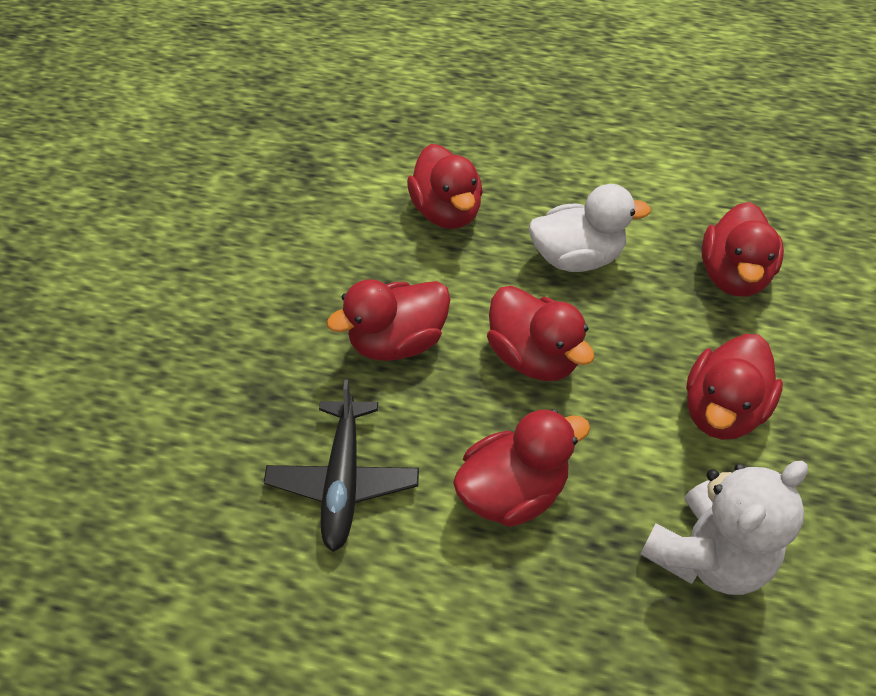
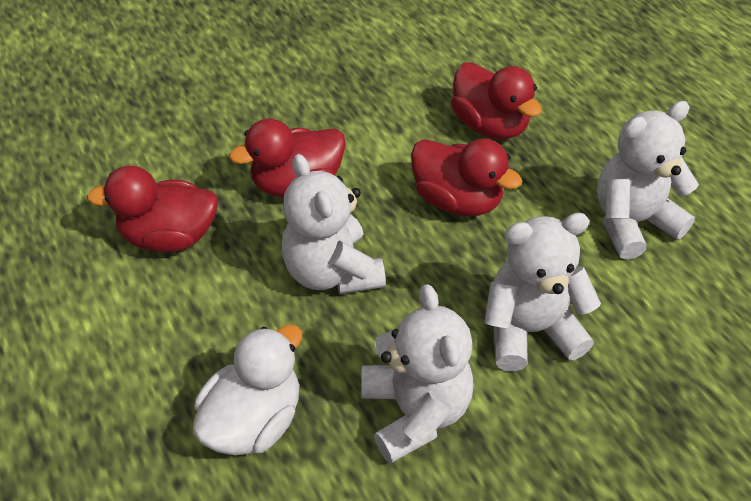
black plane: 1 -> 0
red duck: 6 -> 4
white teddy bear: 1 -> 4

